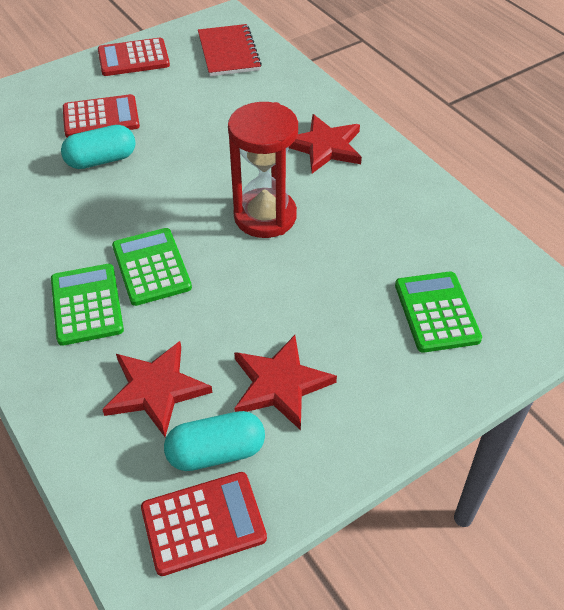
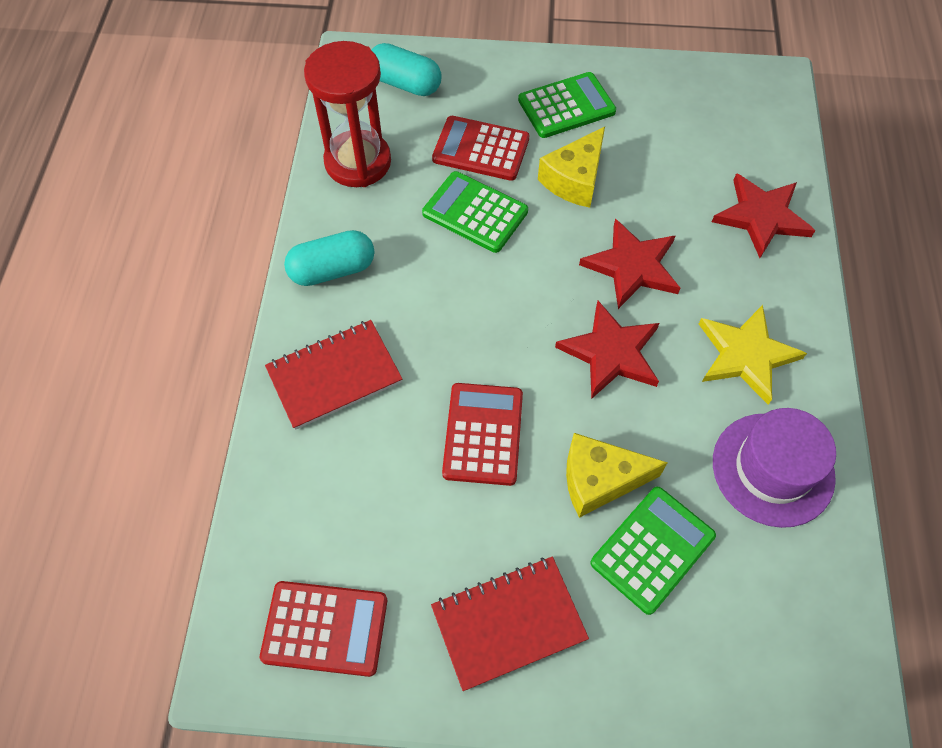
purple hat: 0 -> 1
red notebook: 1 -> 2
yellow cheese: 0 -> 2
yellow star: 0 -> 1

